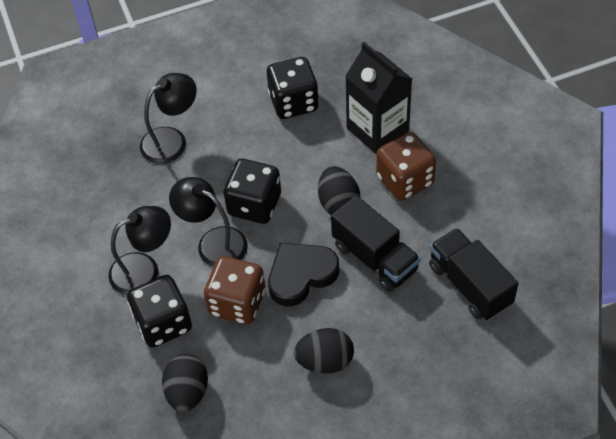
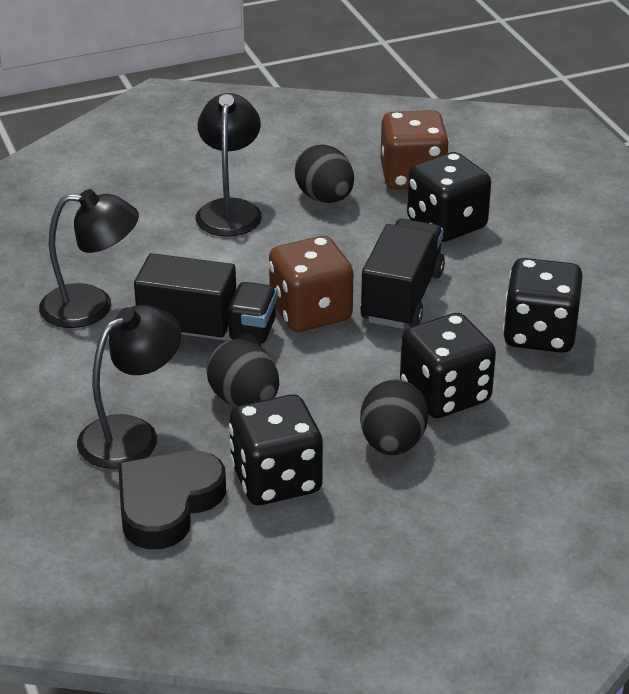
black carton: 1 -> 0
black dice: 3 -> 4

